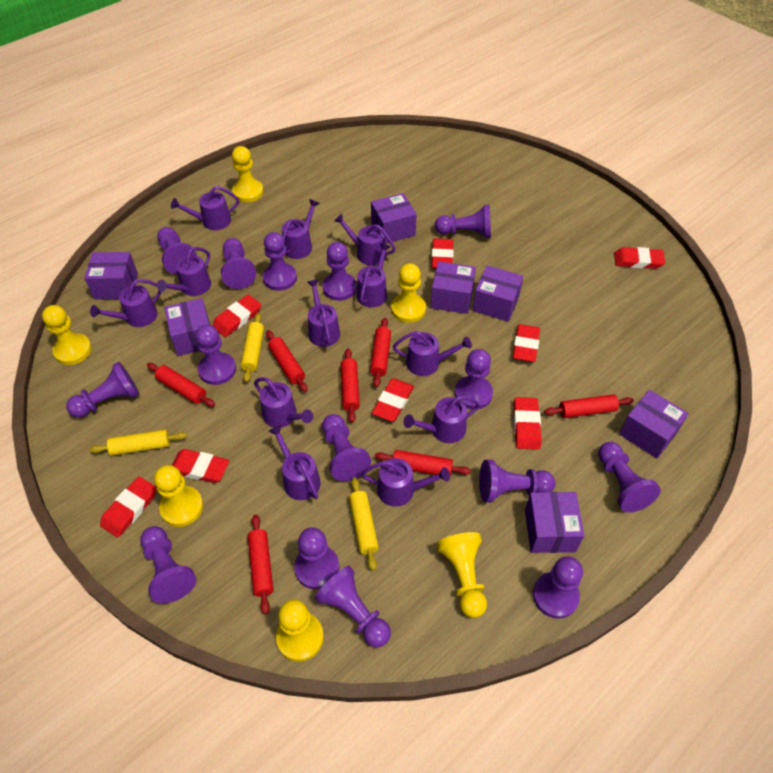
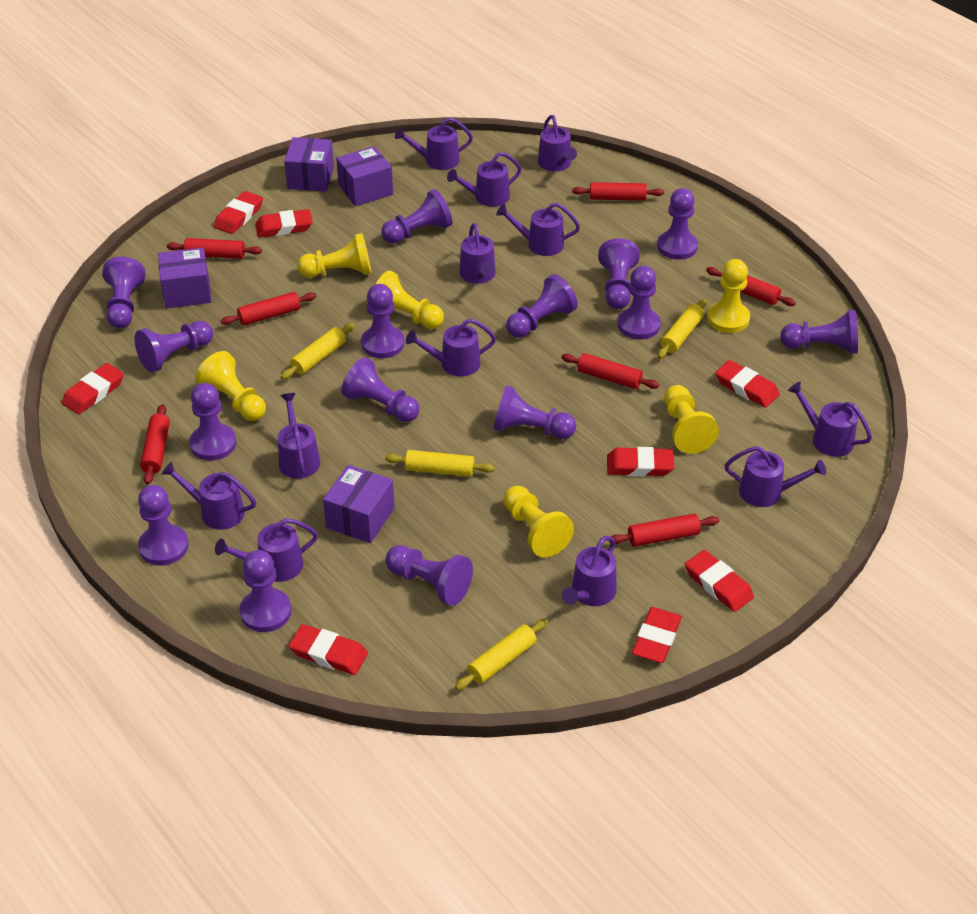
purple box: 7 -> 4
yellow rolling pin: 3 -> 4

